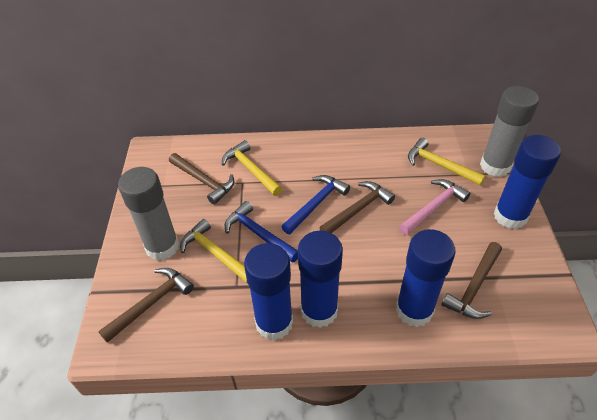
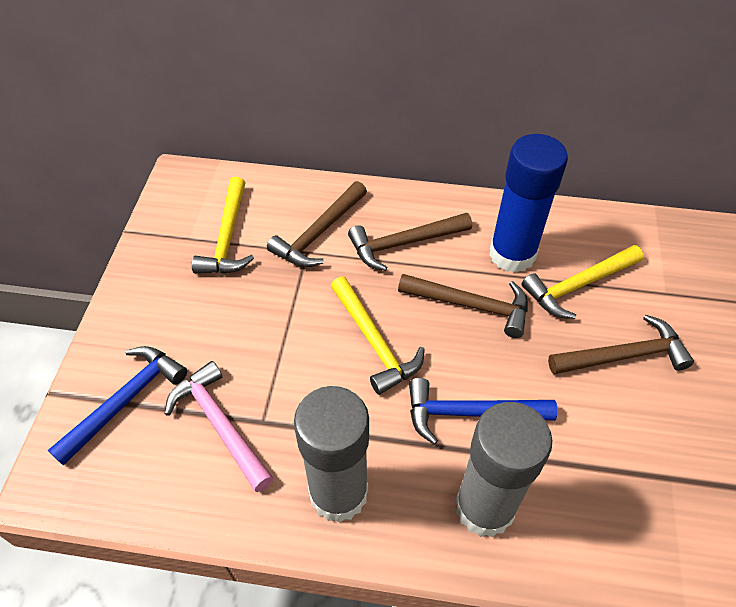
blue glue stick: 4 -> 1

